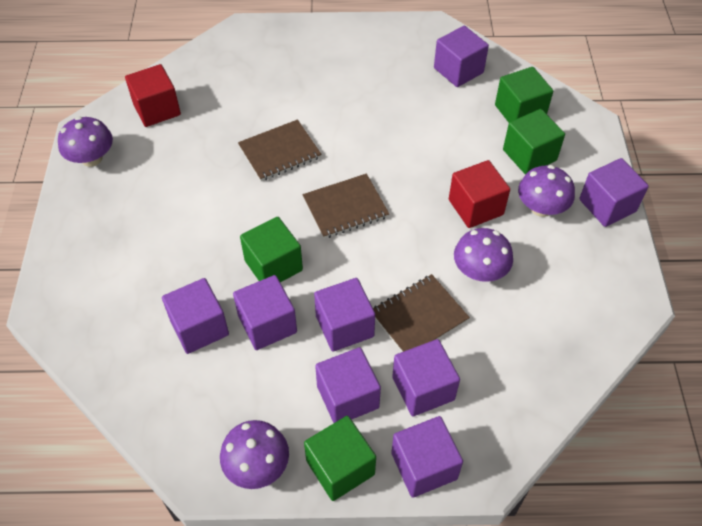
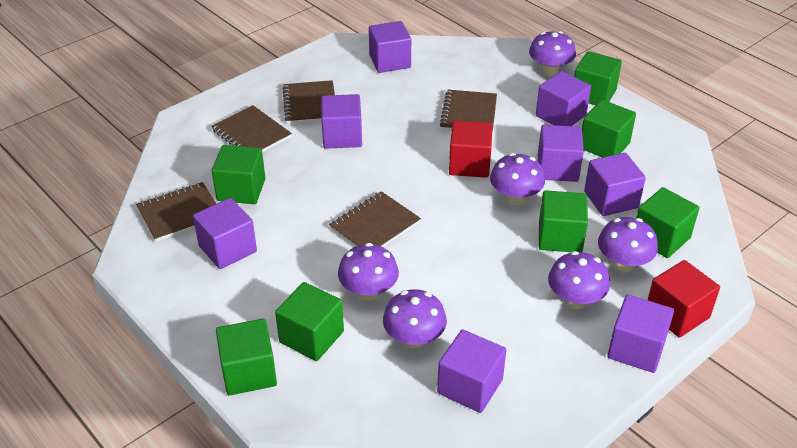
brown notebook: 3 -> 5
green cube: 4 -> 7
purple mushroom: 4 -> 6

